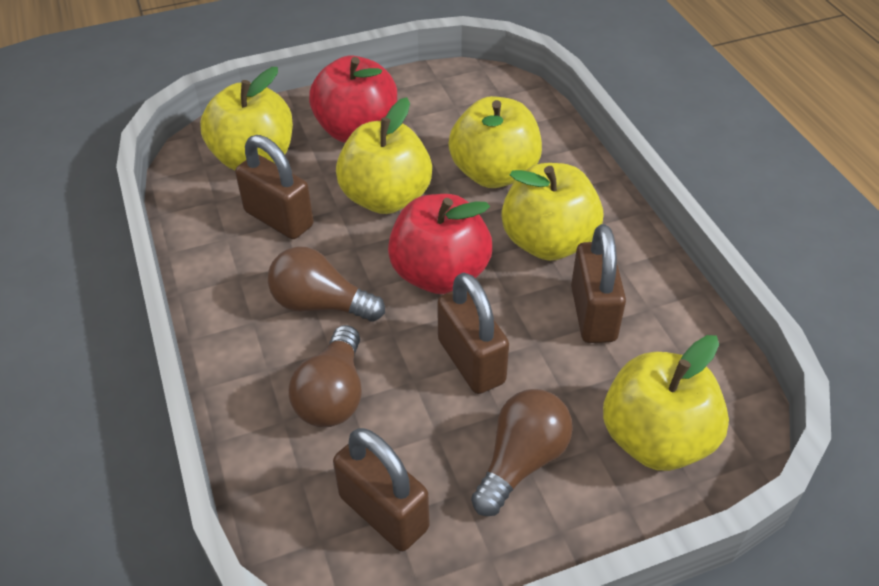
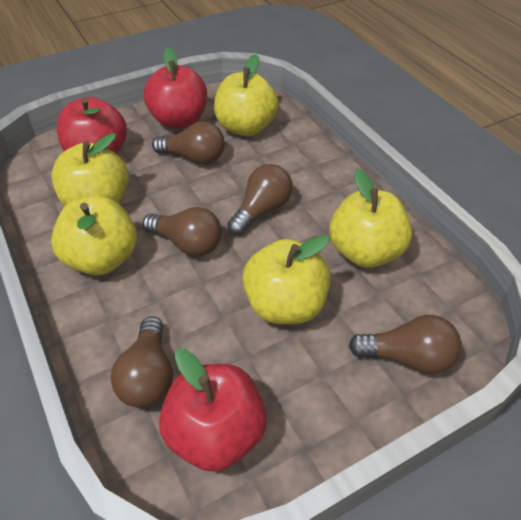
brown light bulb: 3 -> 5
brown padlock: 4 -> 0
red apple: 2 -> 3

